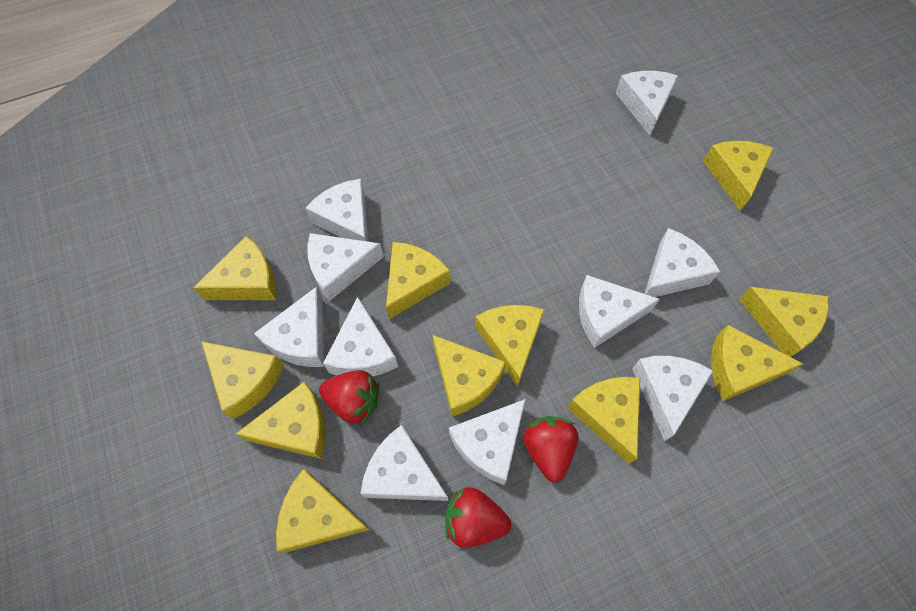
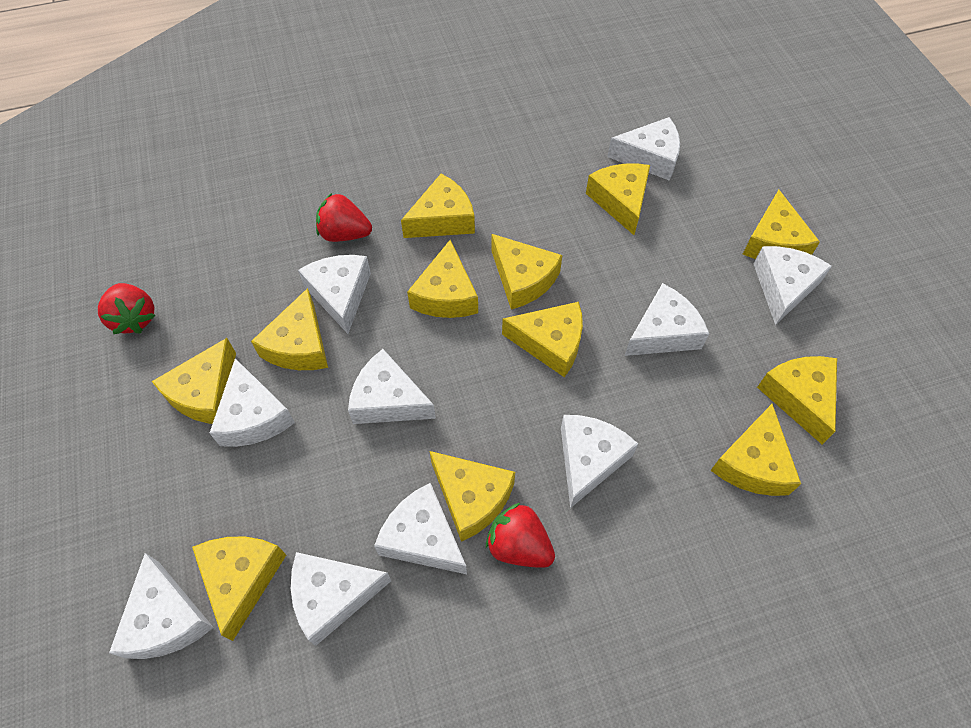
yellow cheese: 11 -> 12

